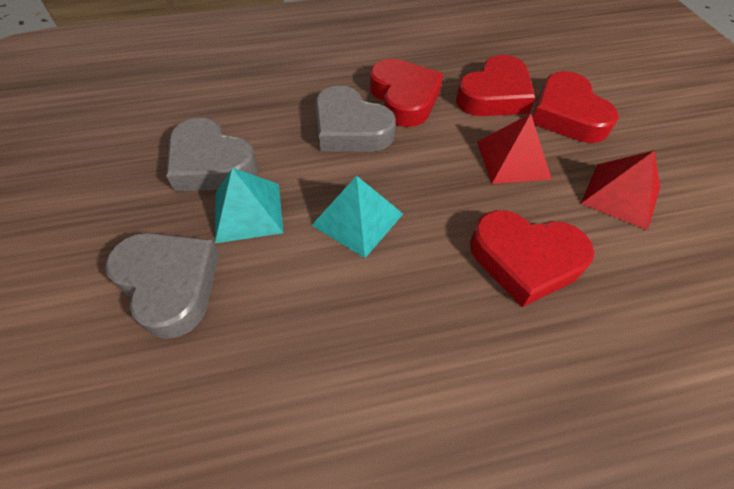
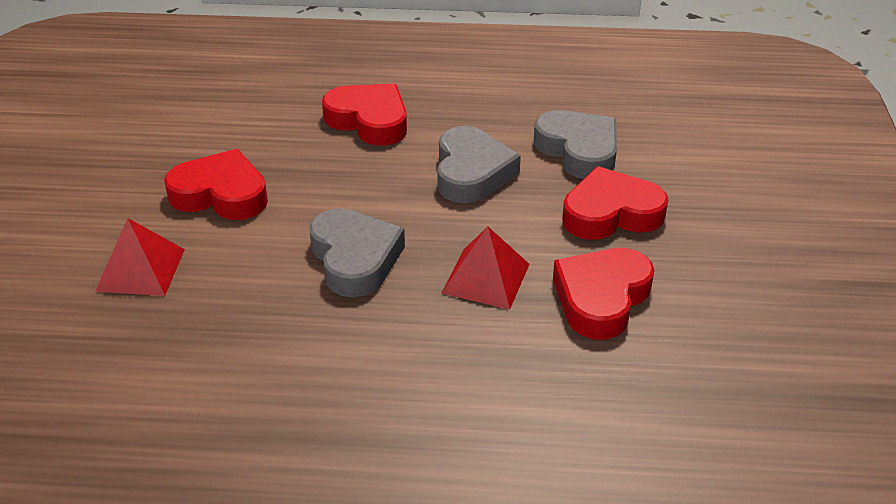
turquoise pyramid: 2 -> 0

